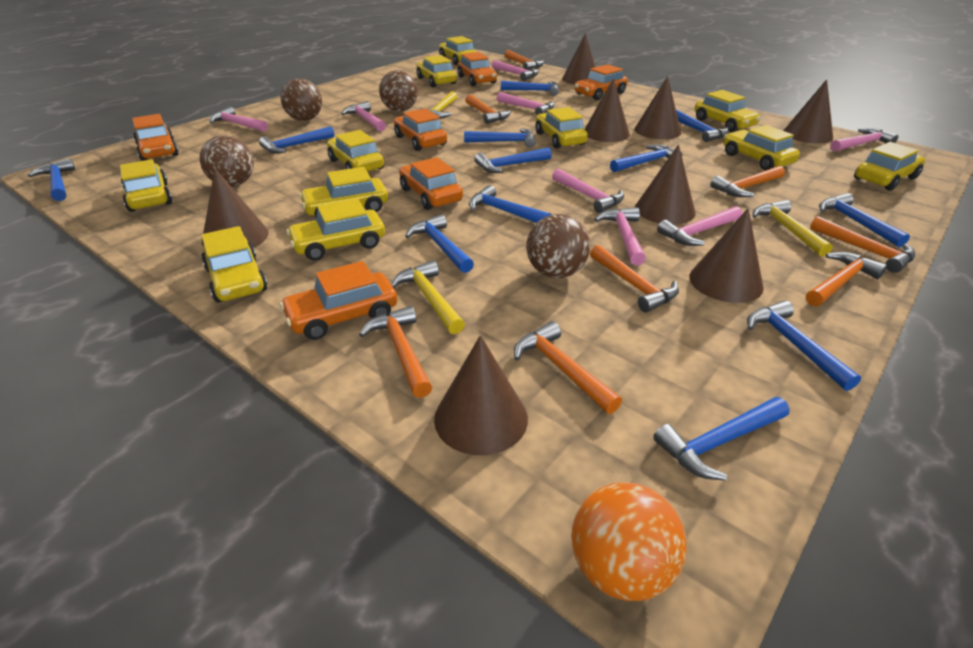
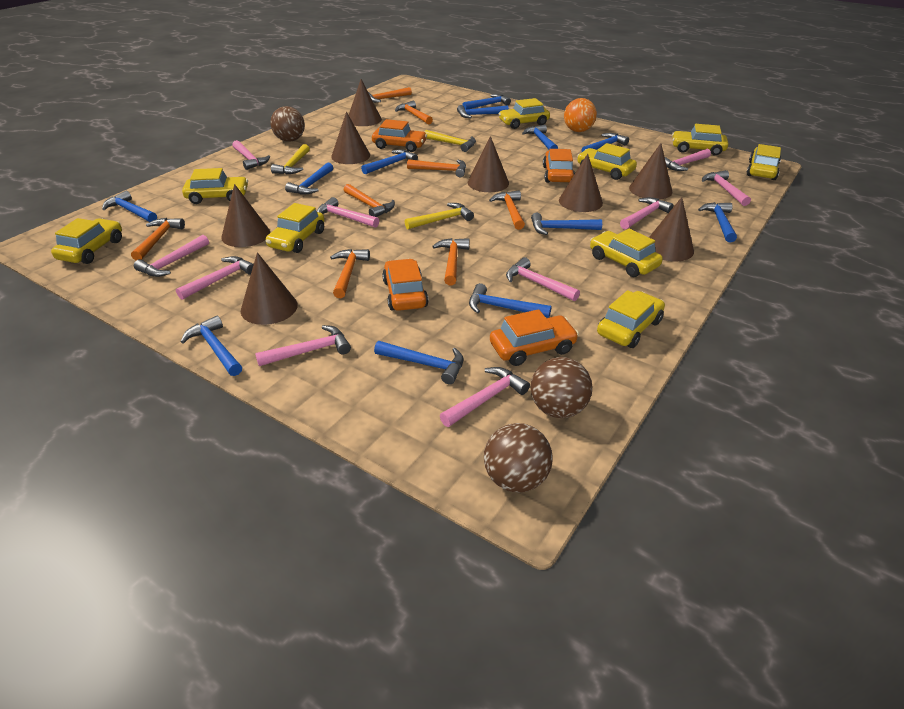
brown ball: 4 -> 3
orange car: 6 -> 4
pink hammer: 8 -> 10
yellow car: 11 -> 9

